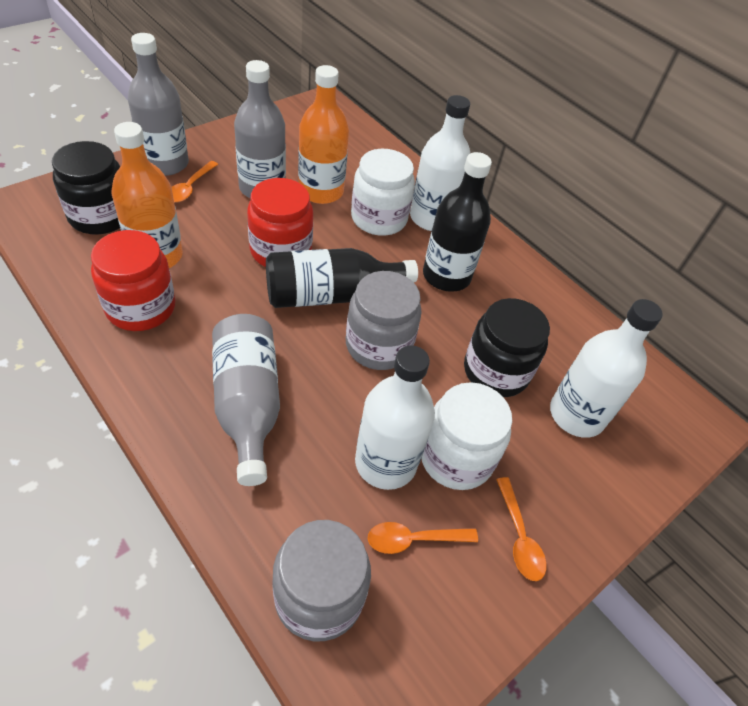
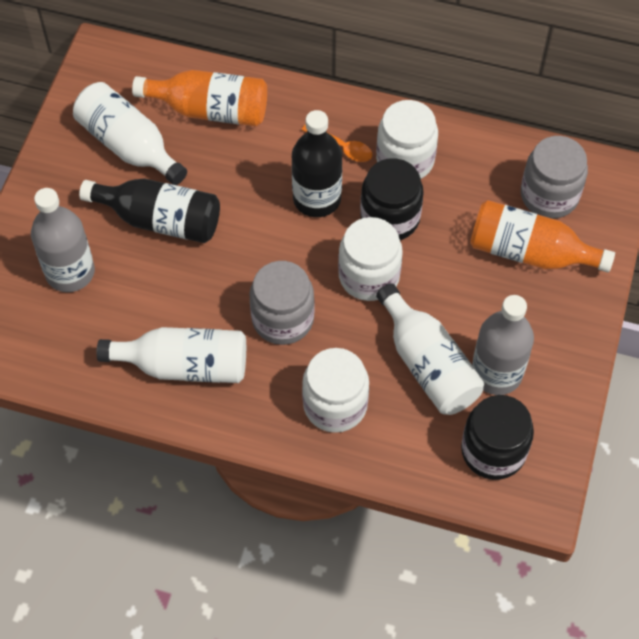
grey bottle: 3 -> 2
orange spoon: 3 -> 1
red jar: 2 -> 0
white jar: 2 -> 3

